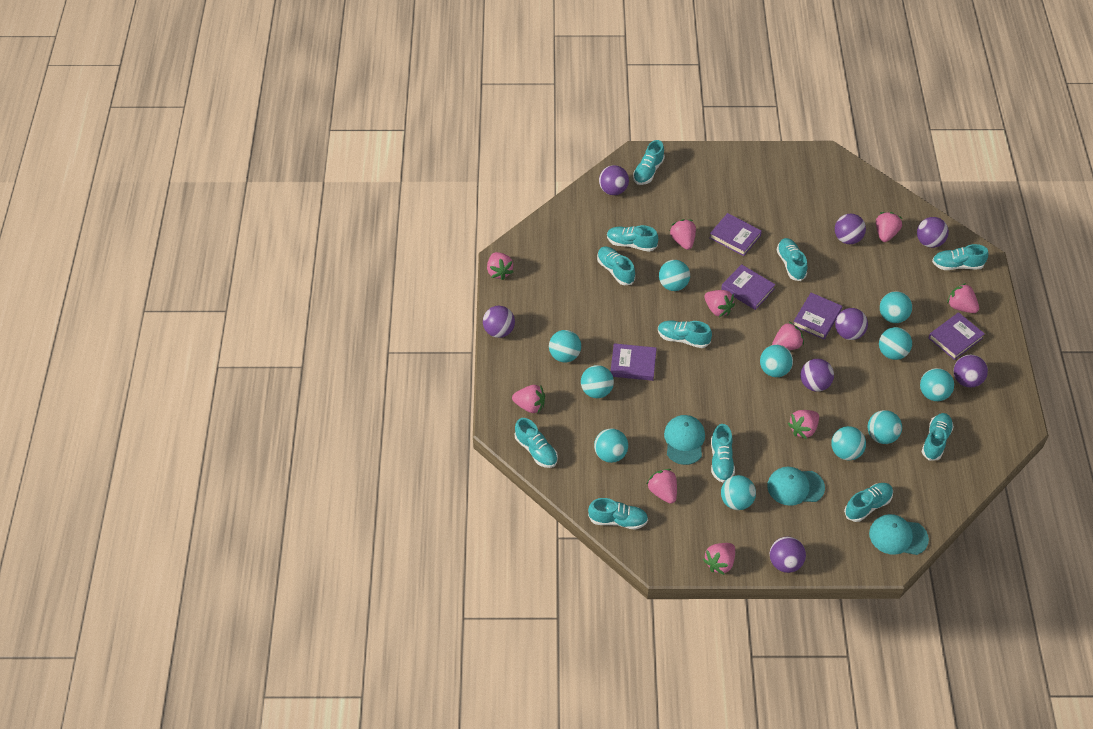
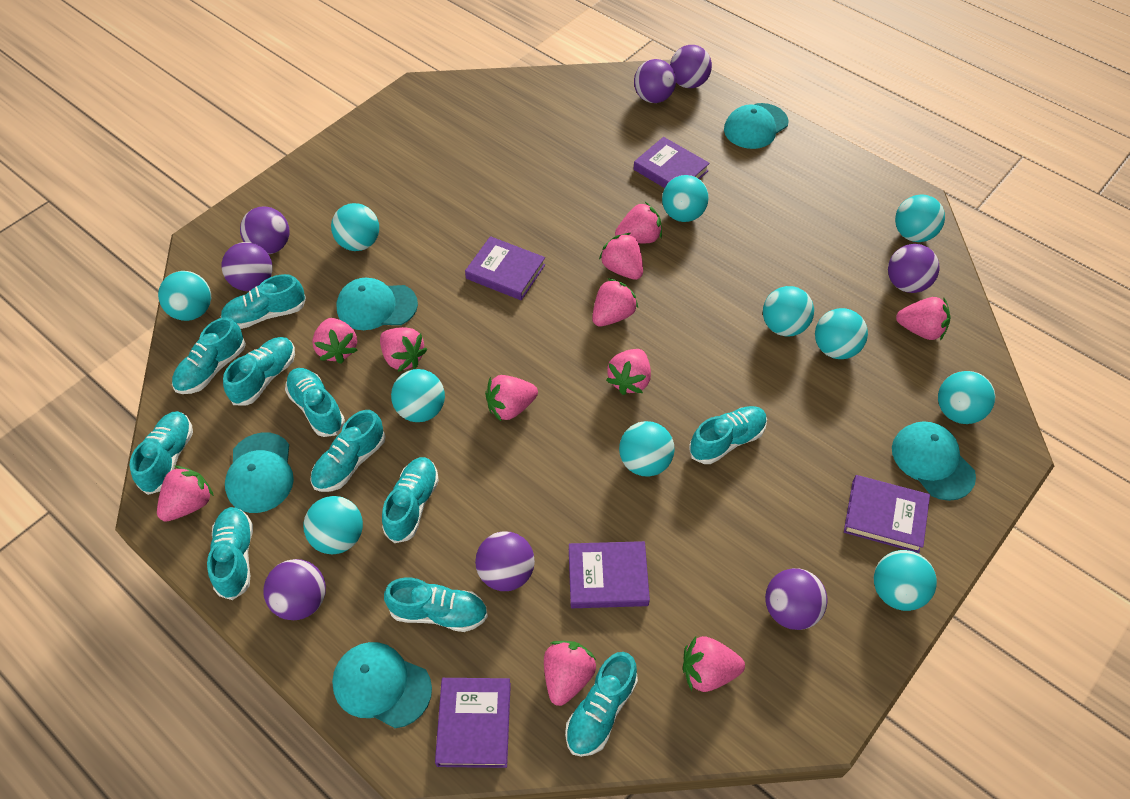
pink strawberry: 10 -> 11
turquoise cap: 3 -> 5

